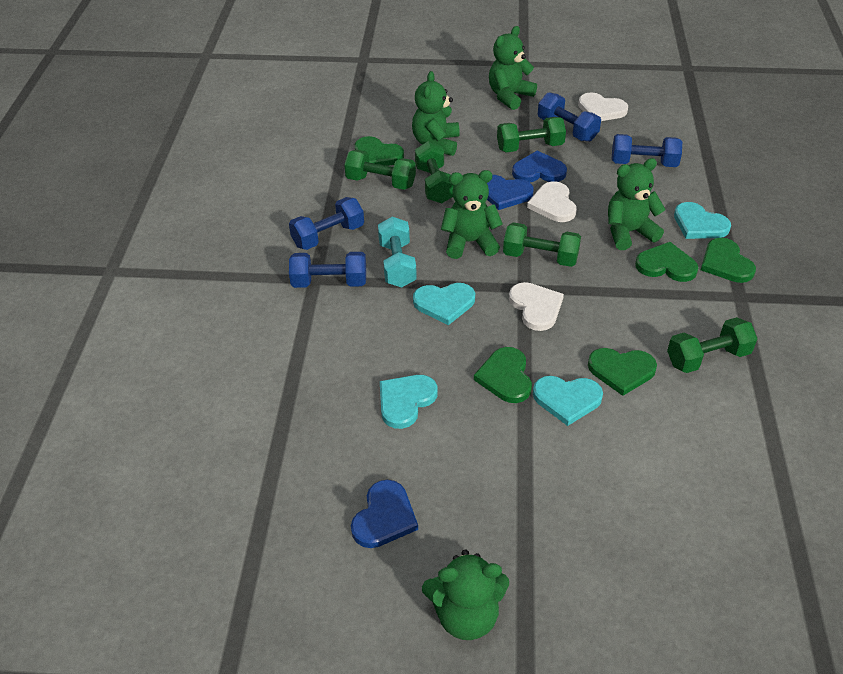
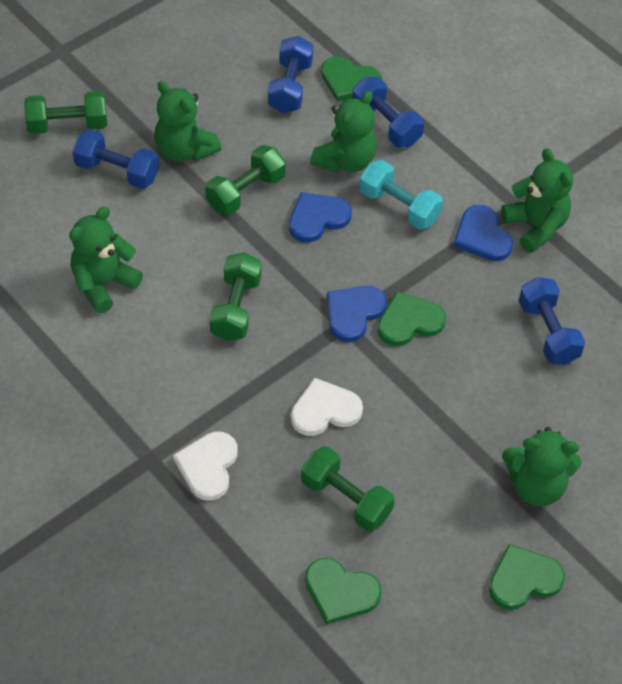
green dumbbell: 5 -> 4
green heart: 5 -> 4
turquoise heart: 4 -> 0
white heart: 3 -> 2

